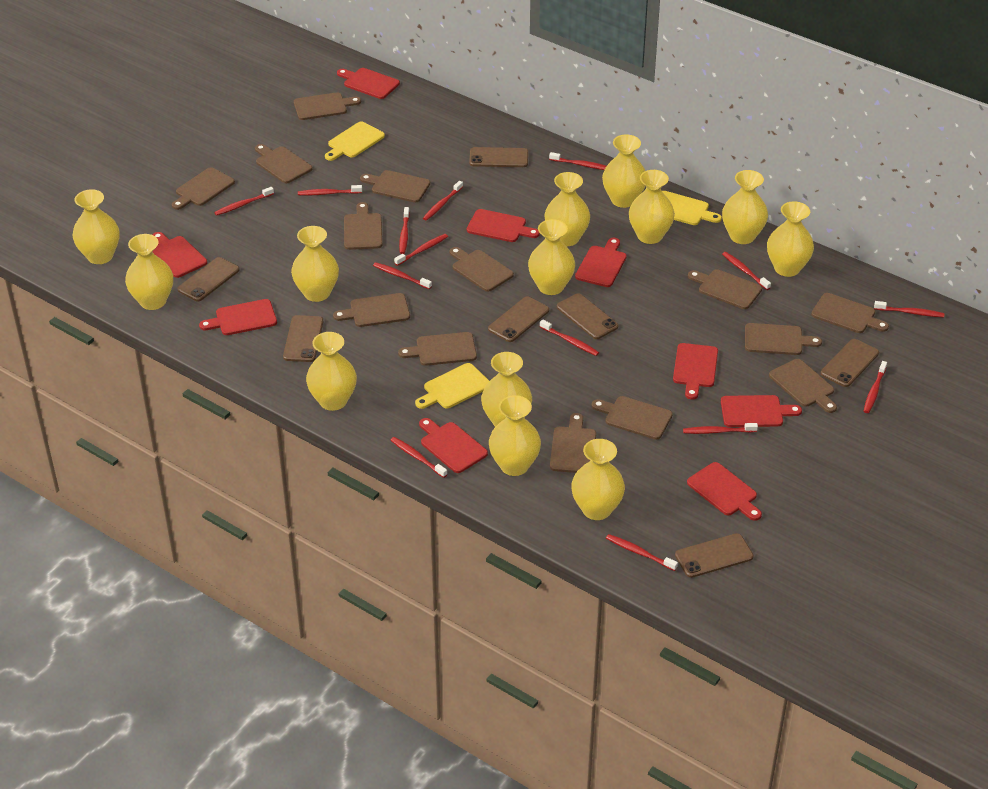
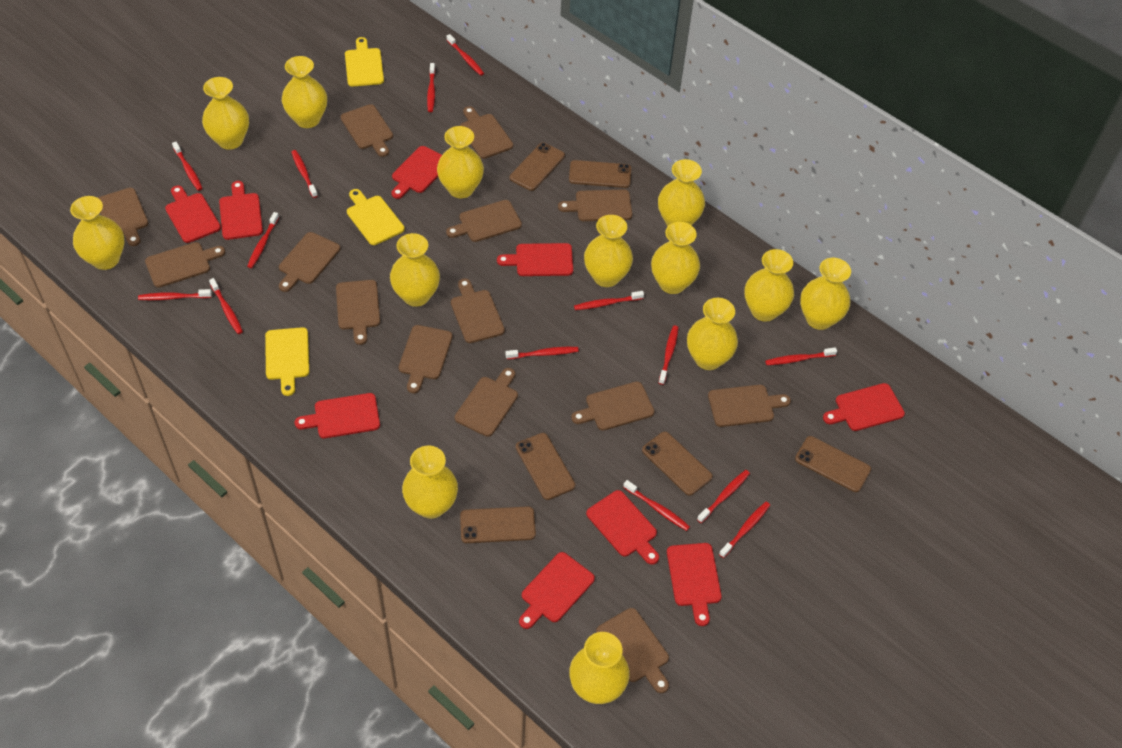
brown phone: 7 -> 6

